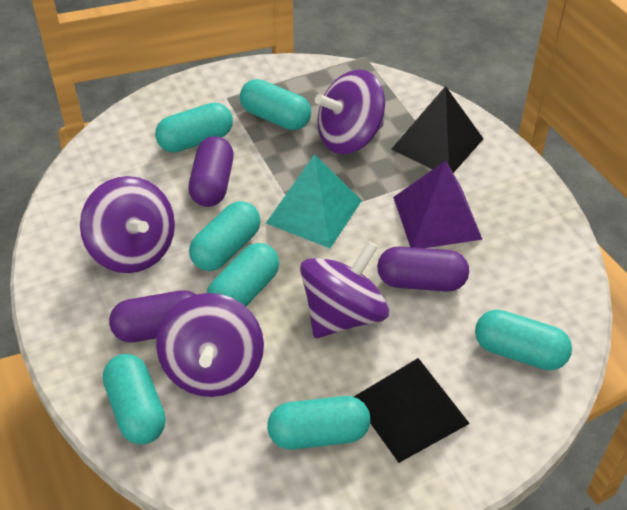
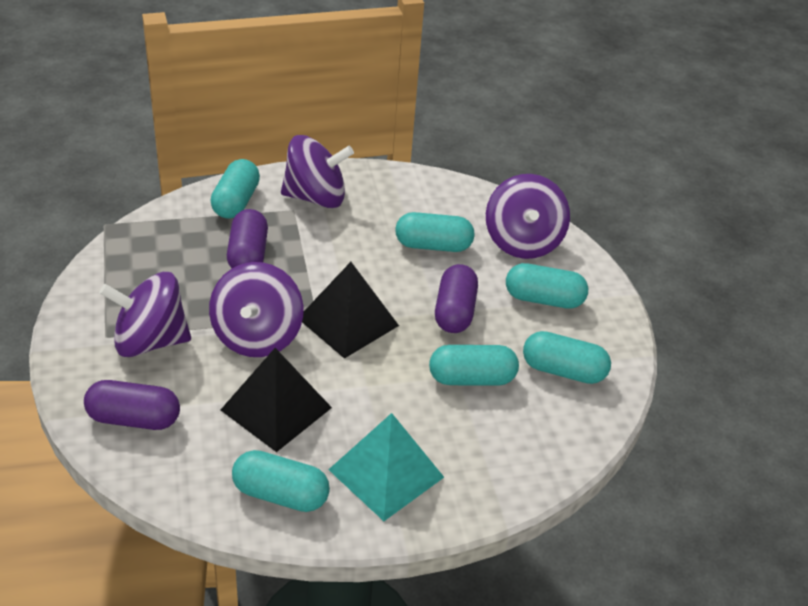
purple pyramid: 1 -> 0
turquoise capsule: 7 -> 6

